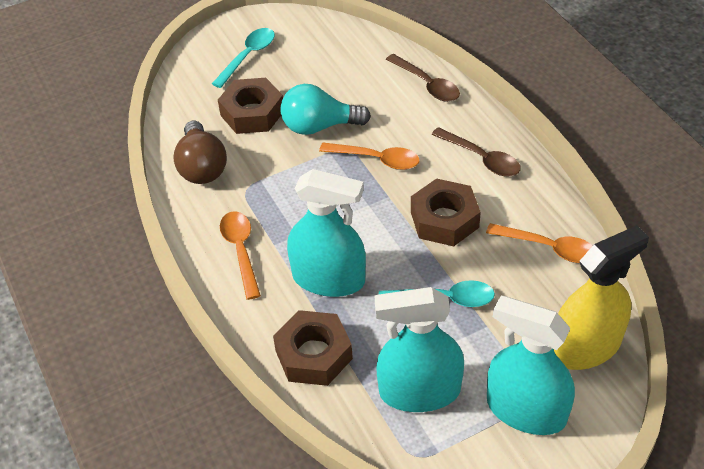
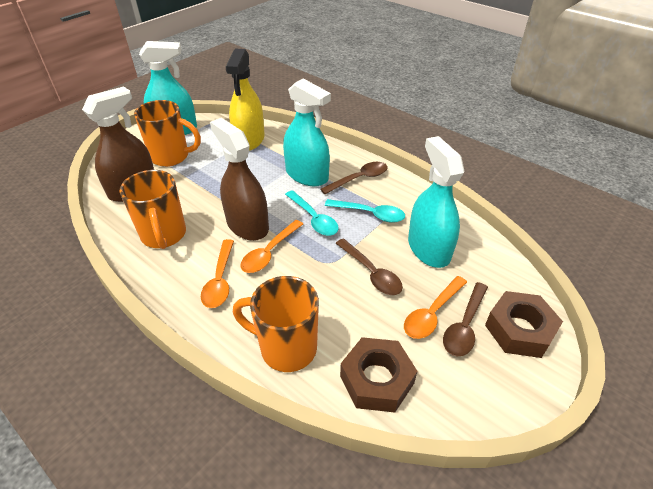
brown light bulb: 1 -> 0
brown nut: 3 -> 2
brown spoon: 2 -> 3
brown spray bottle: 0 -> 2
orange mug: 0 -> 3
turquoise light bulb: 1 -> 0

